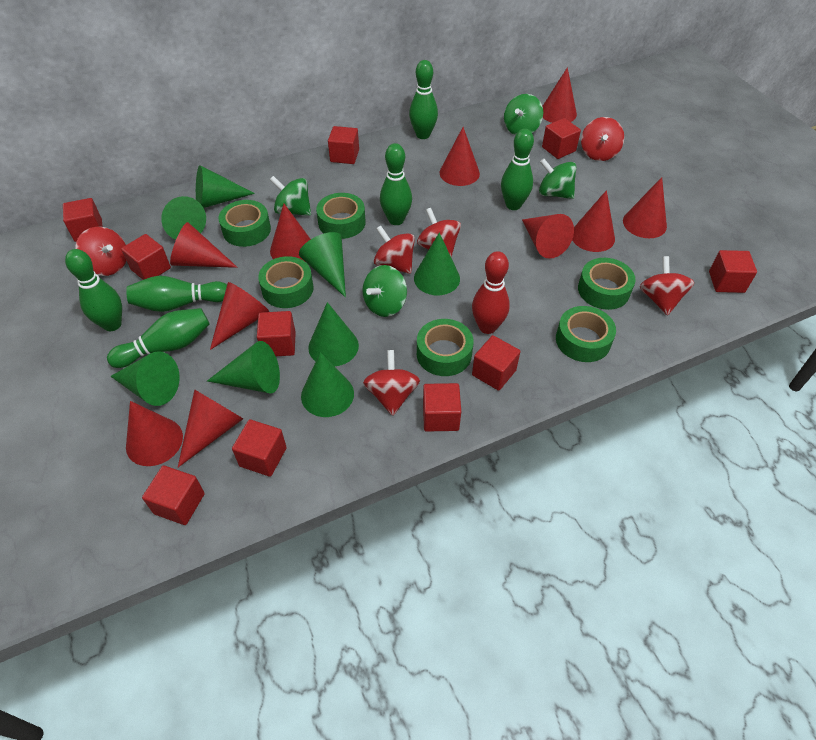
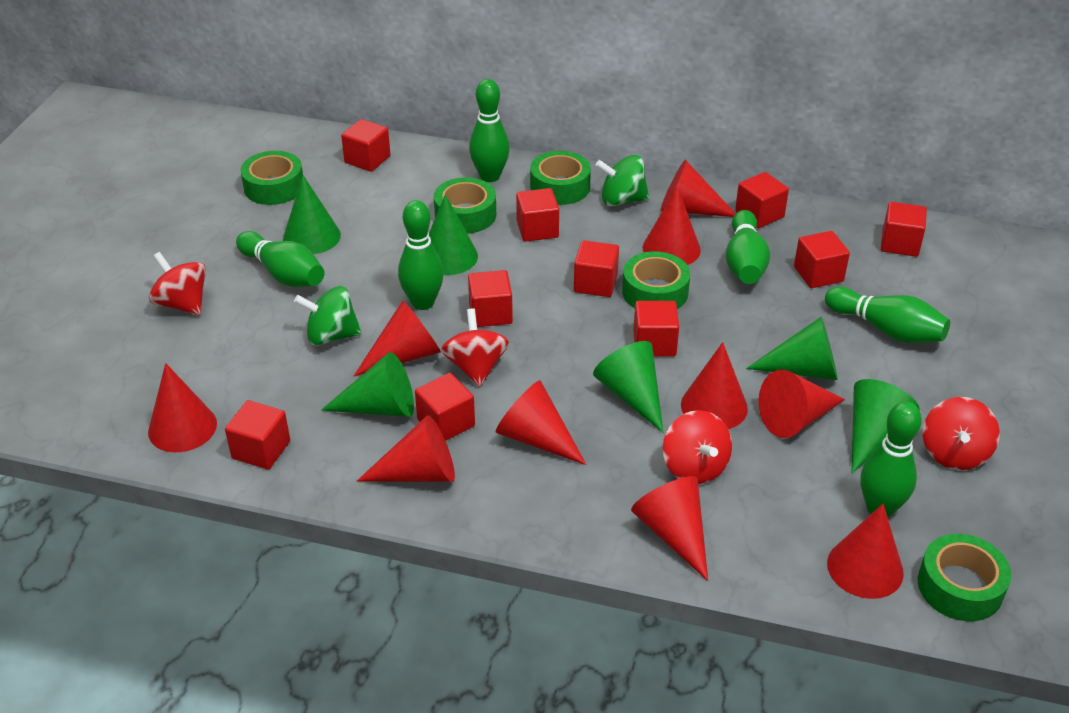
green cone: 8 -> 6
green spinning top: 4 -> 2
green tape: 6 -> 5
red bowling pin: 1 -> 0
red spinning top: 6 -> 4

